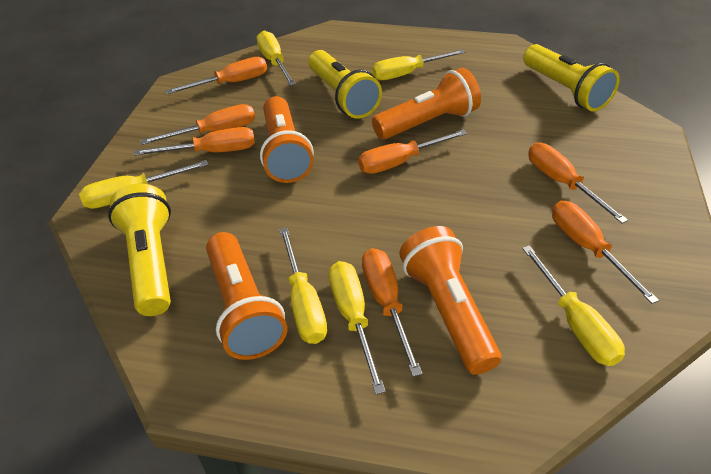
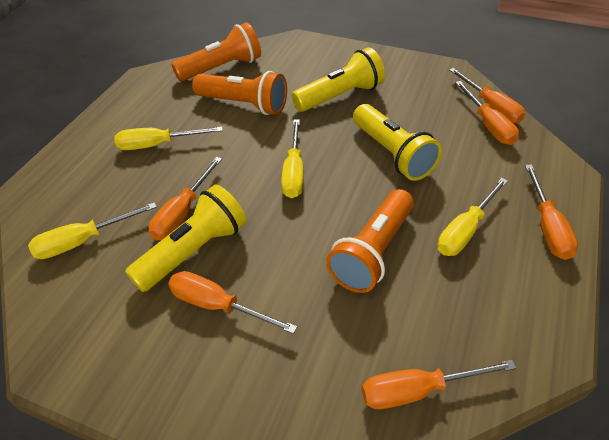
orange flashlight: 4 -> 3
orange screwdriver: 7 -> 6
yellow screwdriver: 6 -> 4

